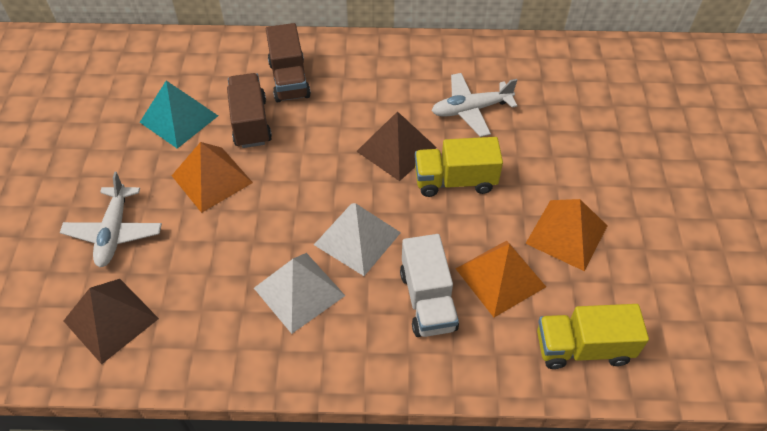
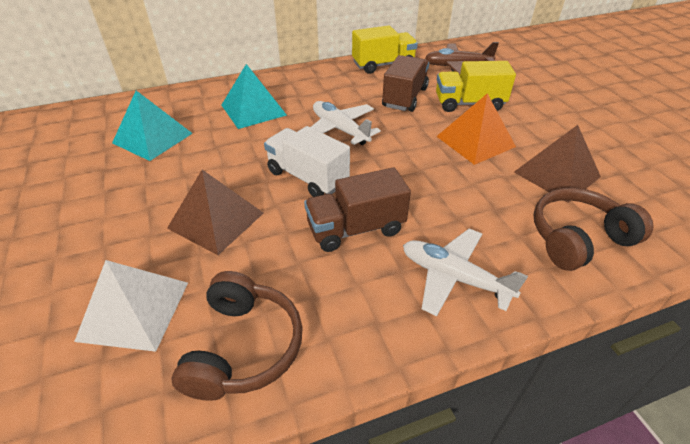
brown headphones: 0 -> 2
brown plane: 0 -> 1
orange pyramid: 3 -> 1
turquoise pyramid: 1 -> 2
white pyramid: 2 -> 1

